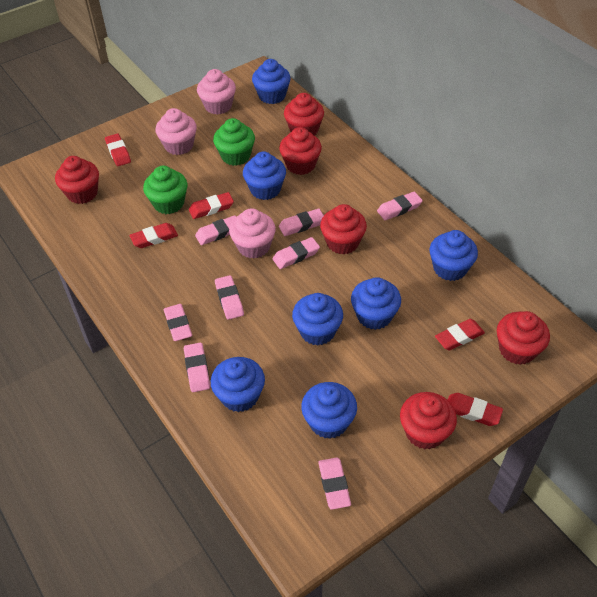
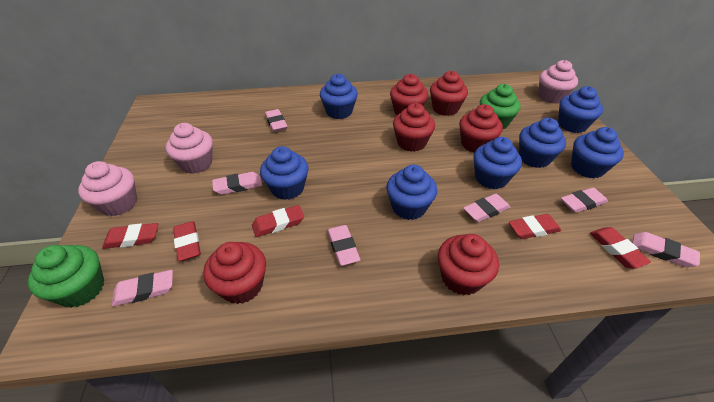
pink eraser: 8 -> 7

